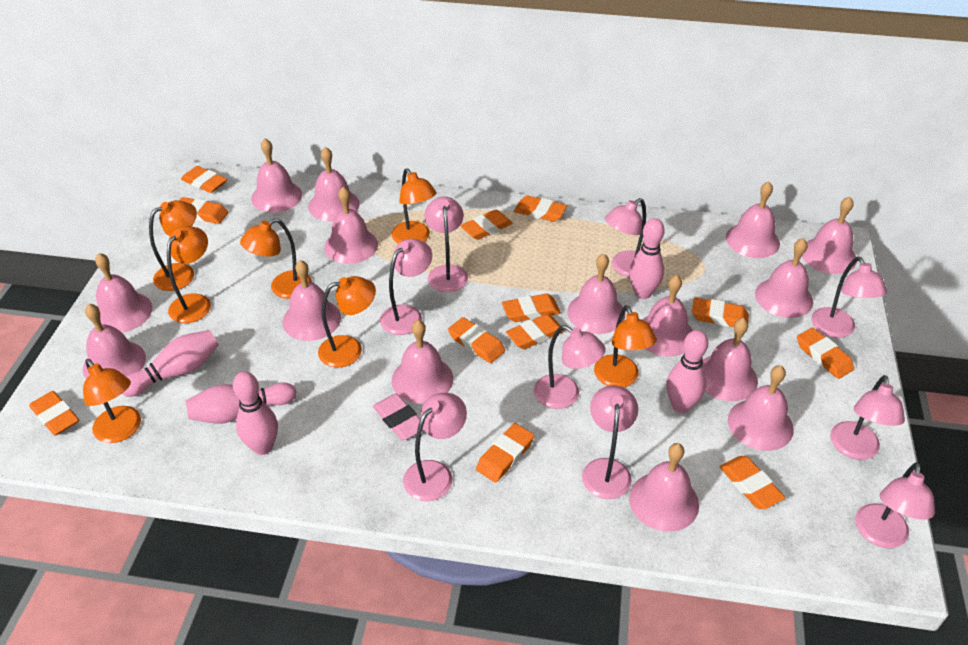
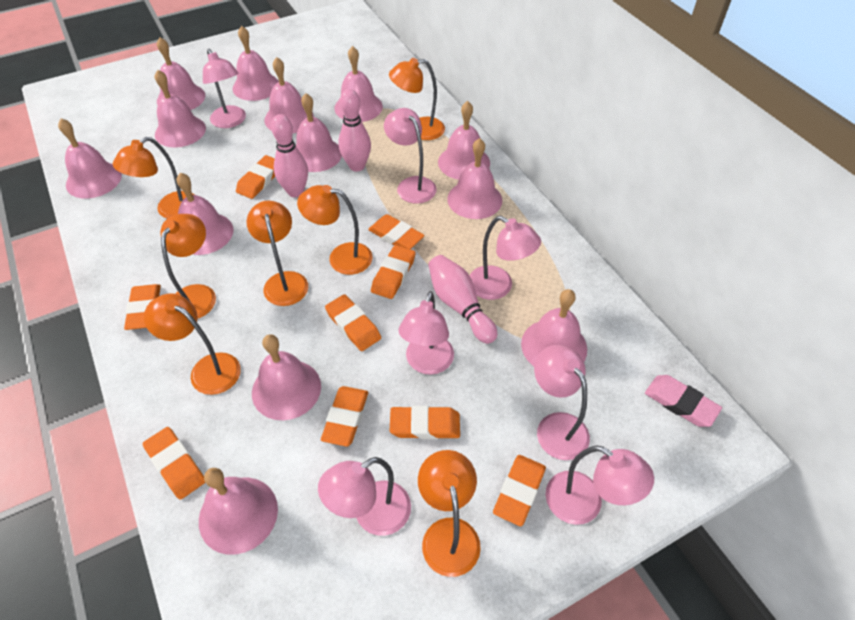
orange eraser: 12 -> 9
pink bell: 15 -> 13
pink bowling pin: 5 -> 3
pink lamp: 9 -> 7

